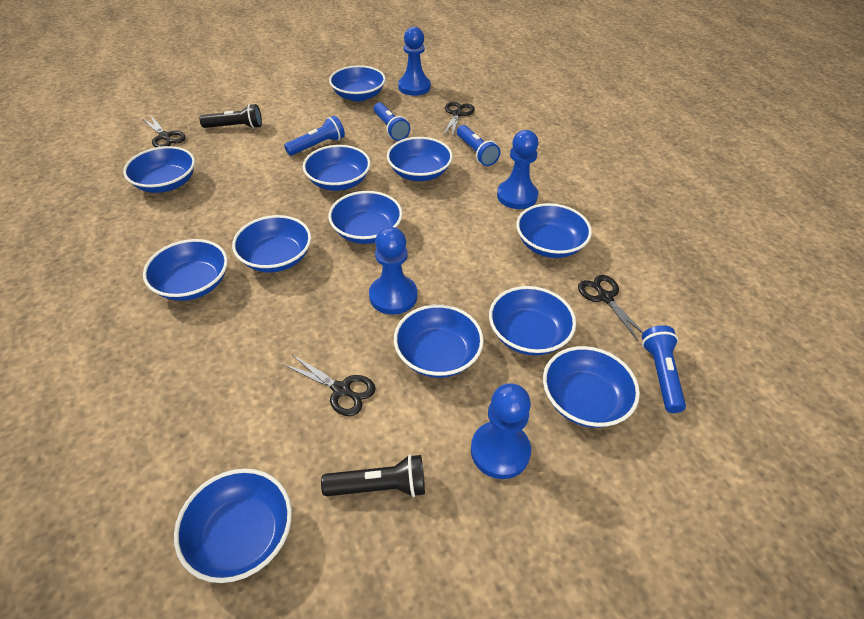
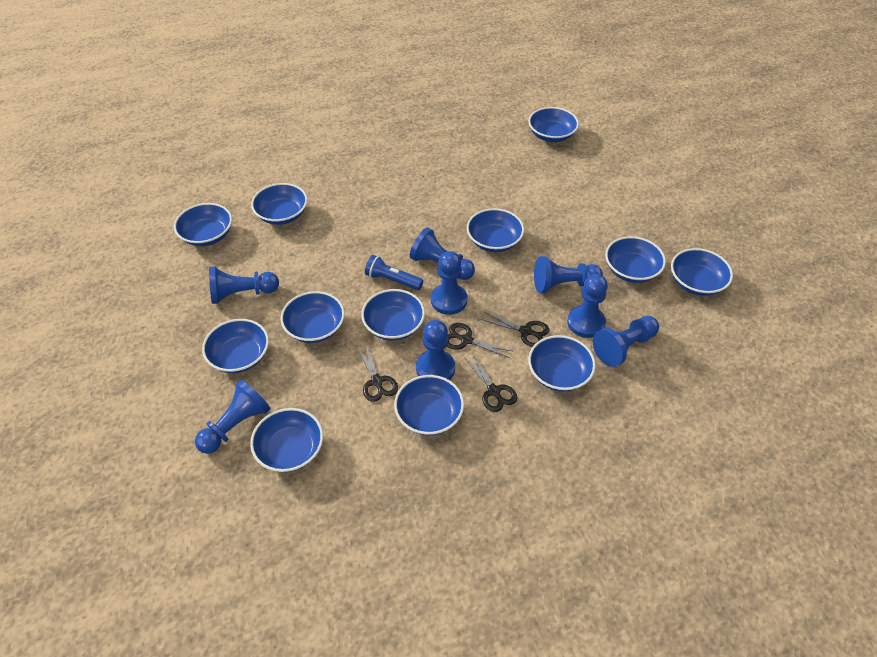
black flashlight: 2 -> 0
blue flashlight: 4 -> 1
blue pawn: 4 -> 8

